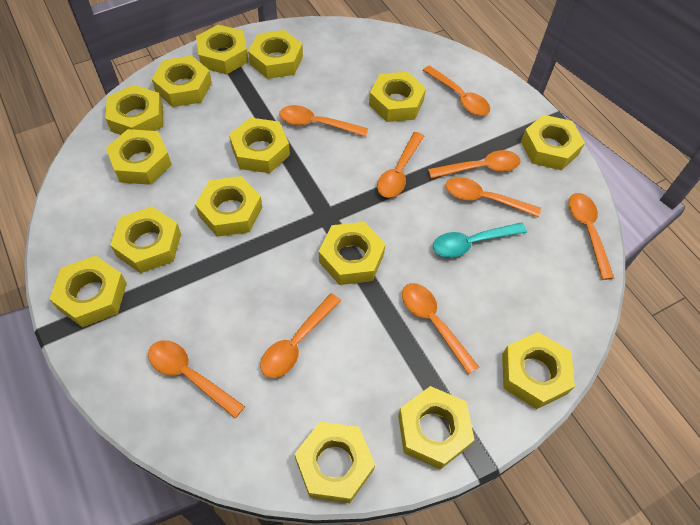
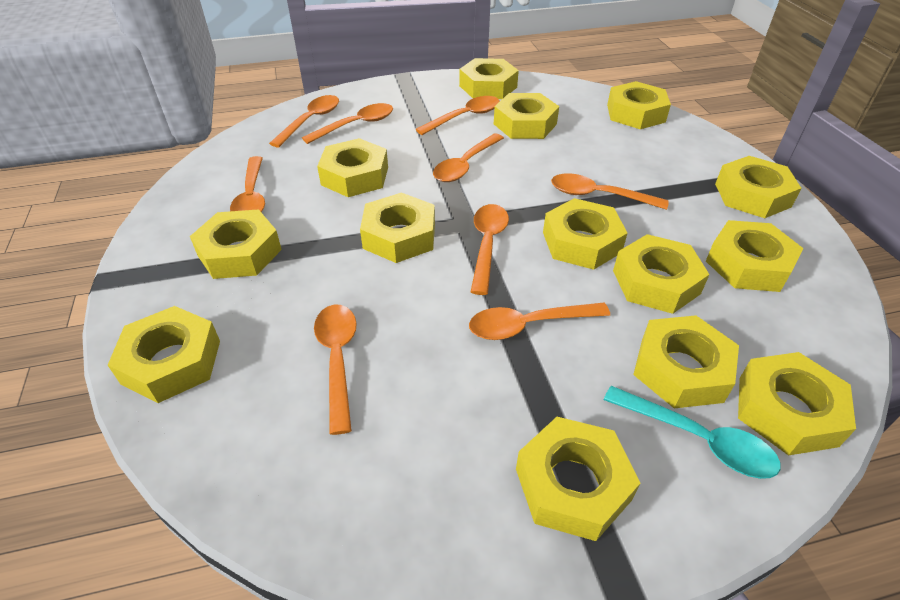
yellow nut: 15 -> 14

